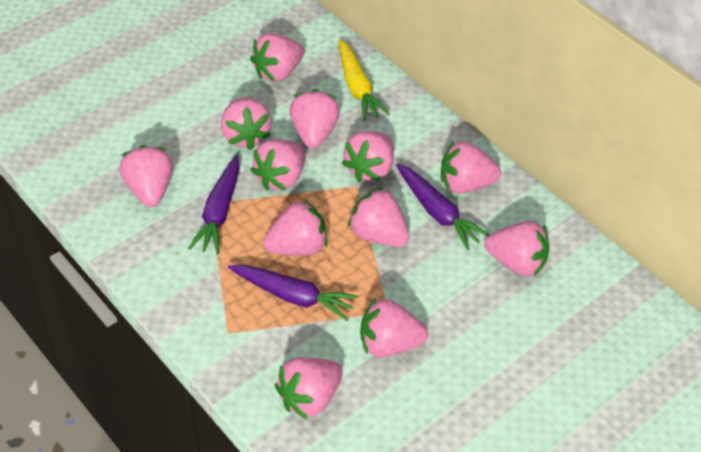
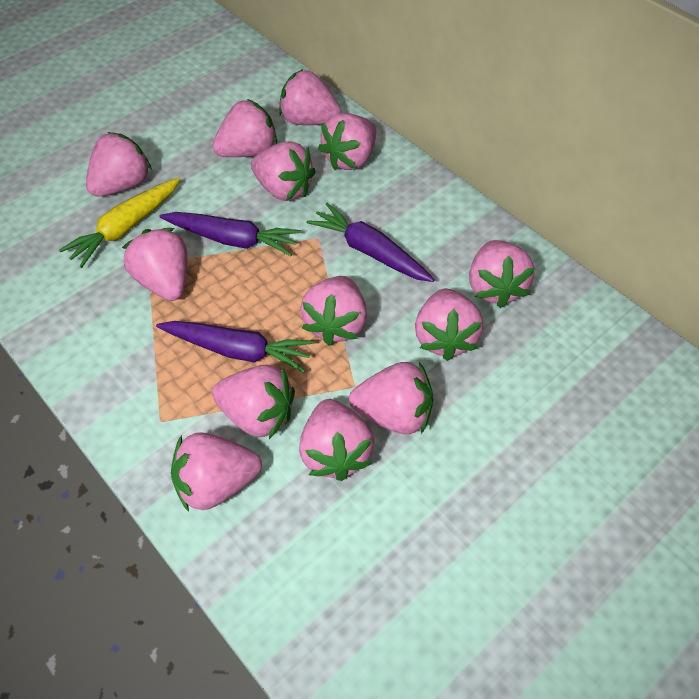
pink strawberry: 12 -> 13

